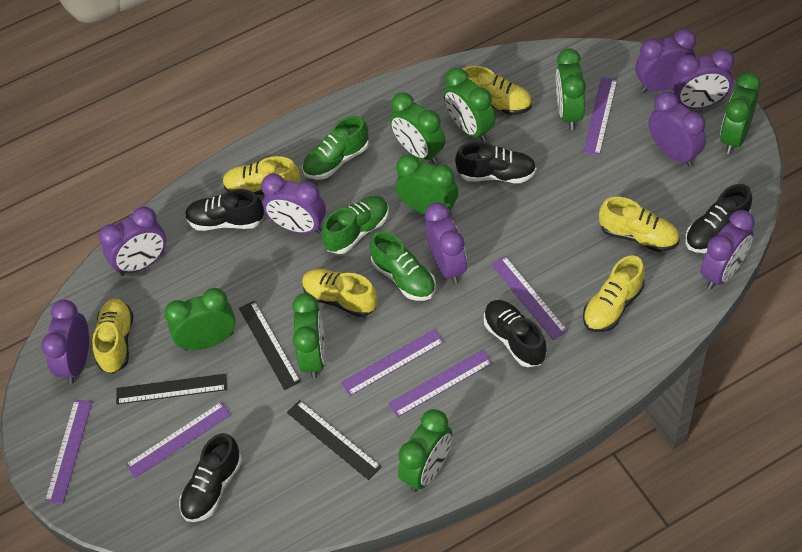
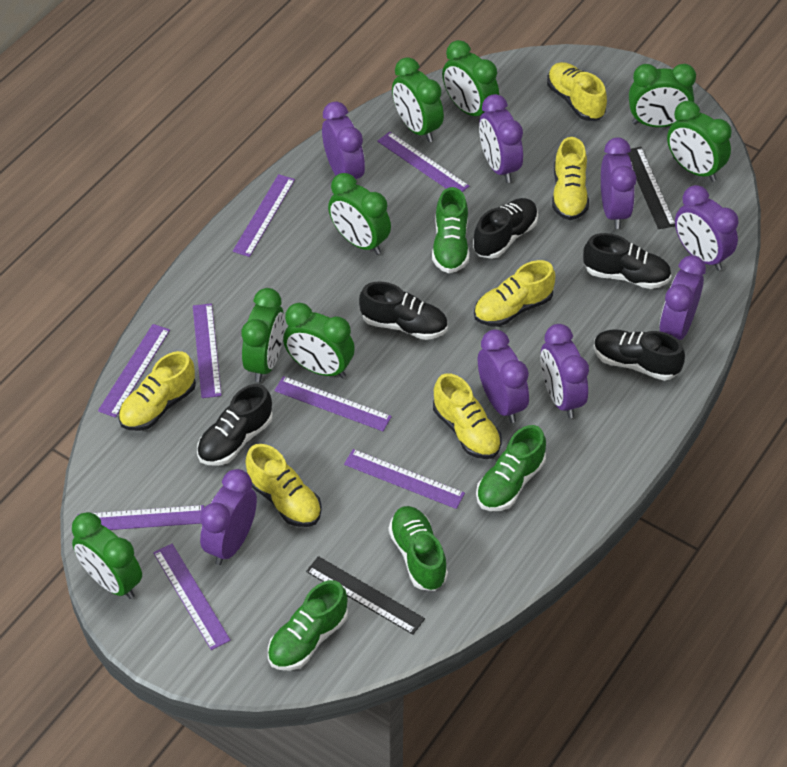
black ruler: 3 -> 2
green shoe: 3 -> 4
purple ruler: 6 -> 8

